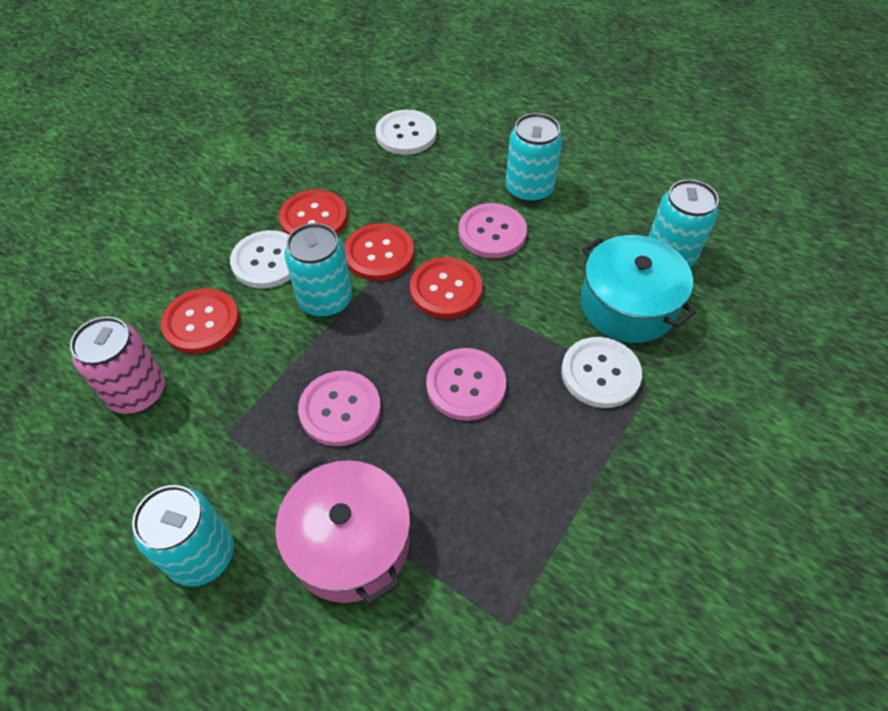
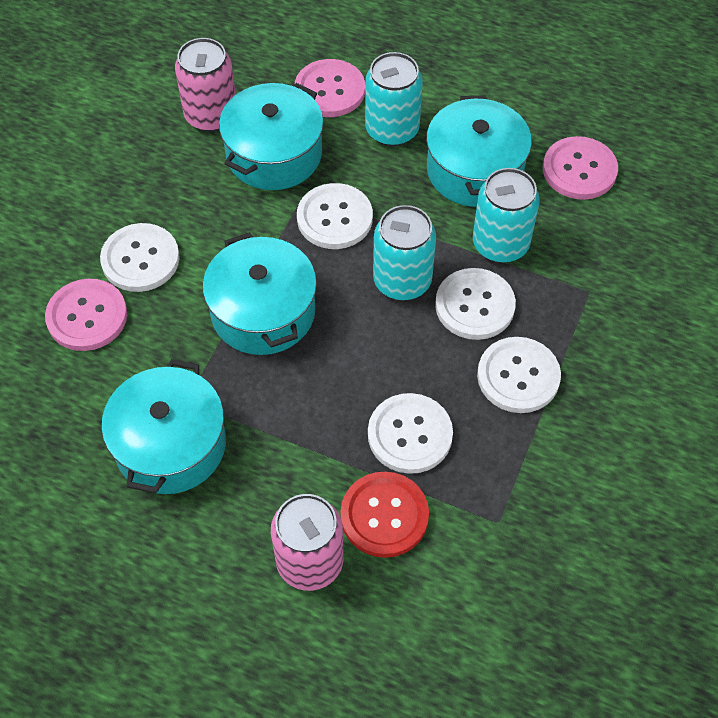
pink can: 1 -> 2
pink pot: 1 -> 0
red button: 4 -> 1
turquoise can: 4 -> 3
turquoise pot: 1 -> 4
white button: 3 -> 5

